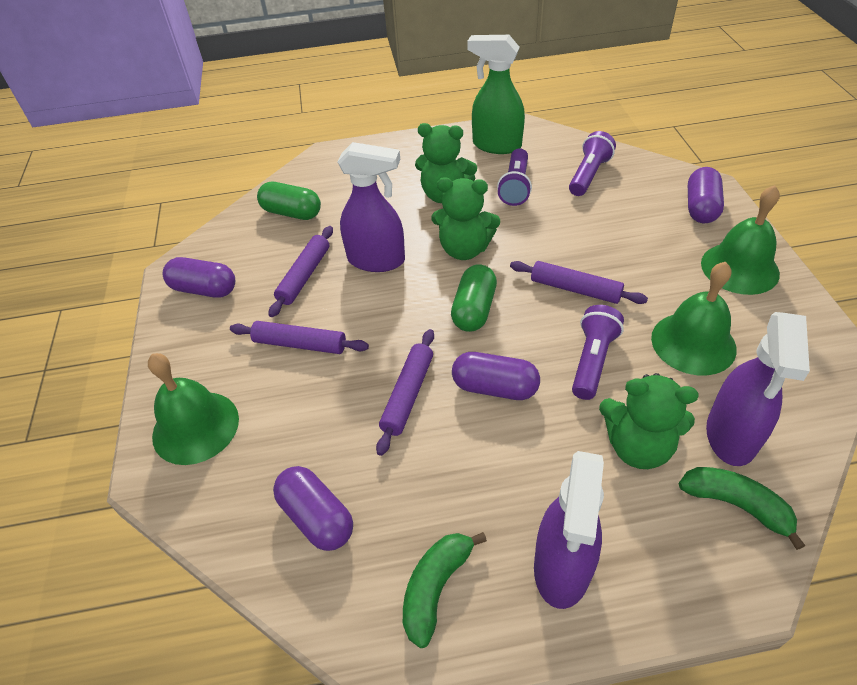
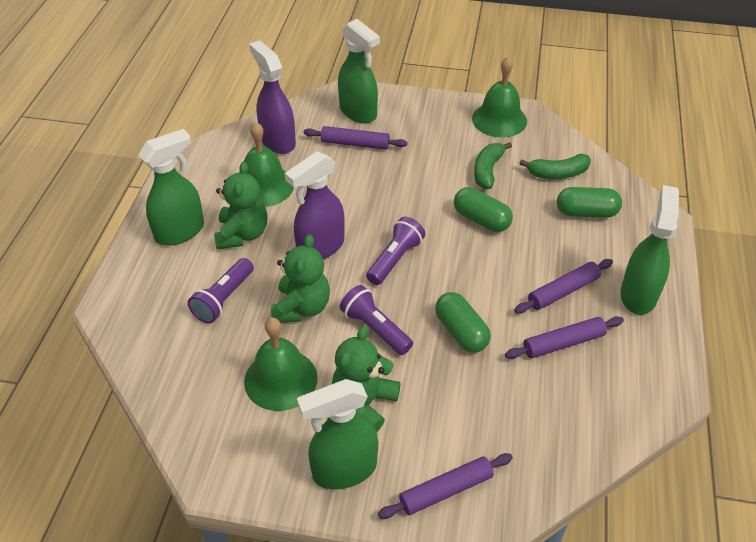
green capsule: 2 -> 3
green spray bottle: 1 -> 4
purple capsule: 4 -> 0
purple spray bottle: 3 -> 2

